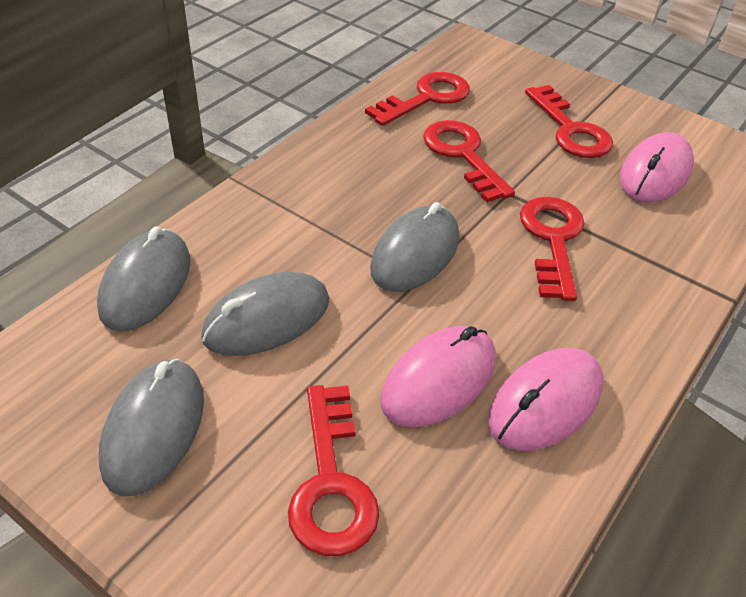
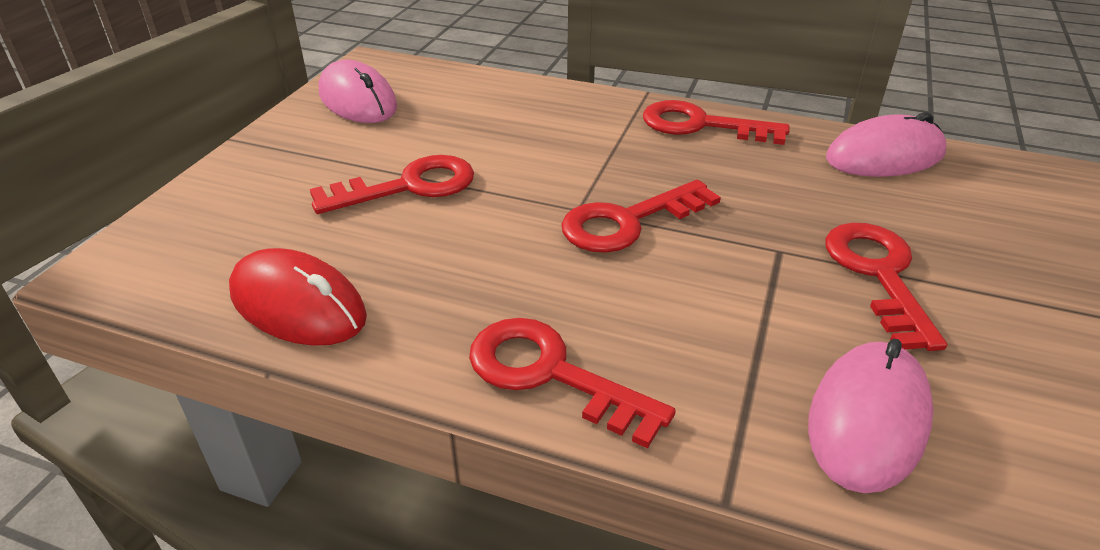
grey mouse: 4 -> 0
red mouse: 0 -> 1

